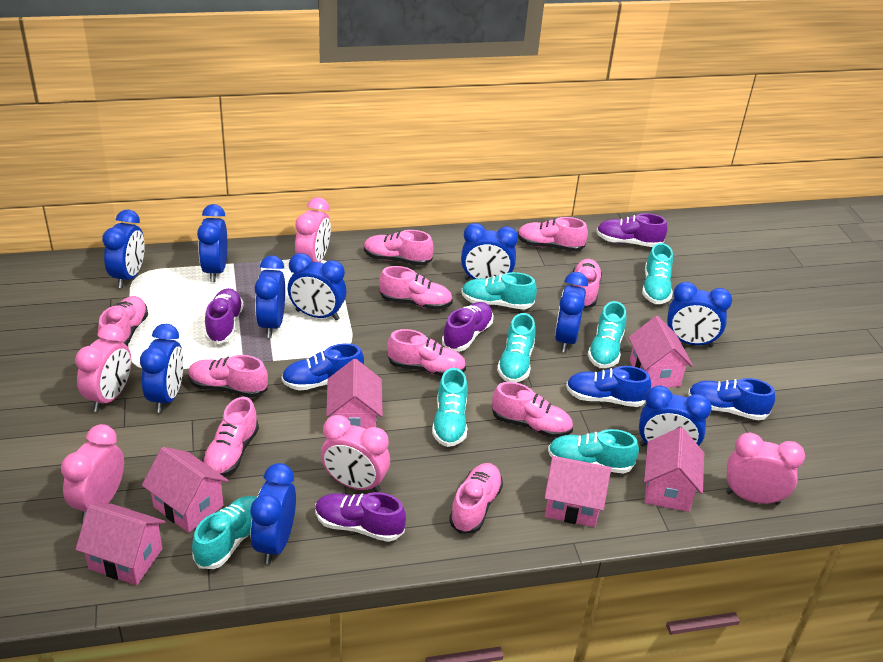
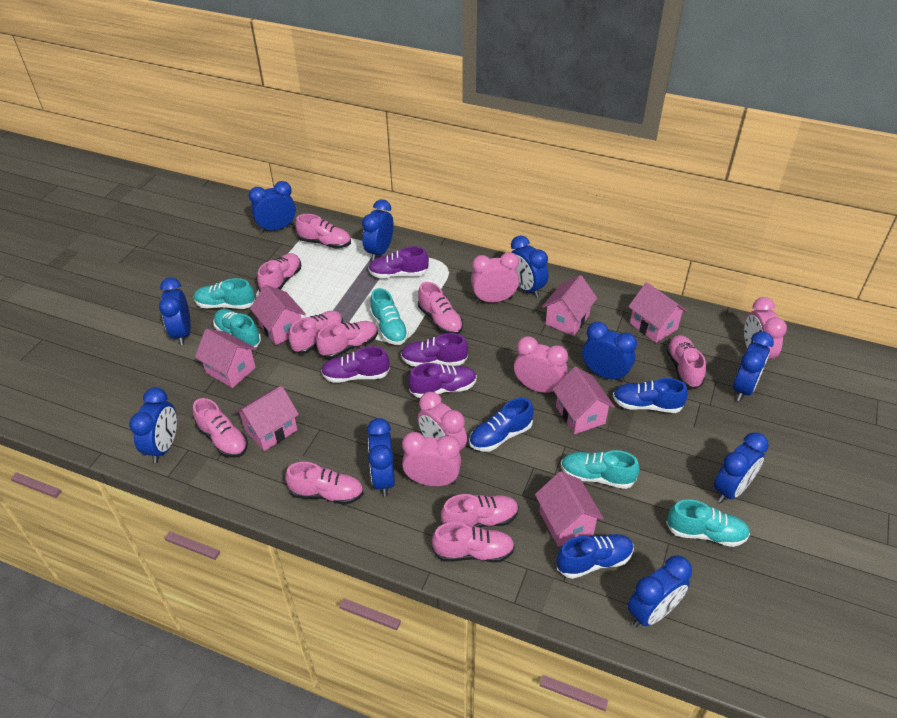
pink house: 6 -> 7
turquoise shoe: 7 -> 5

